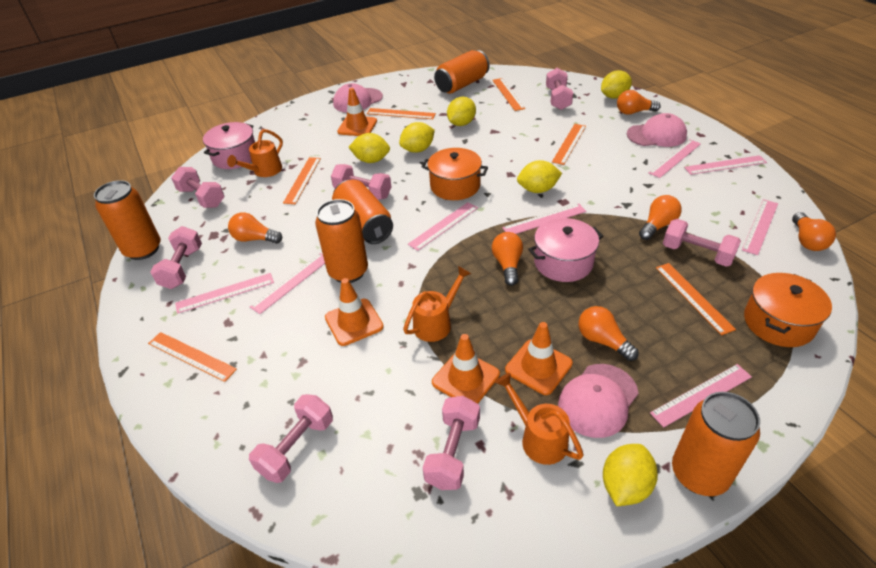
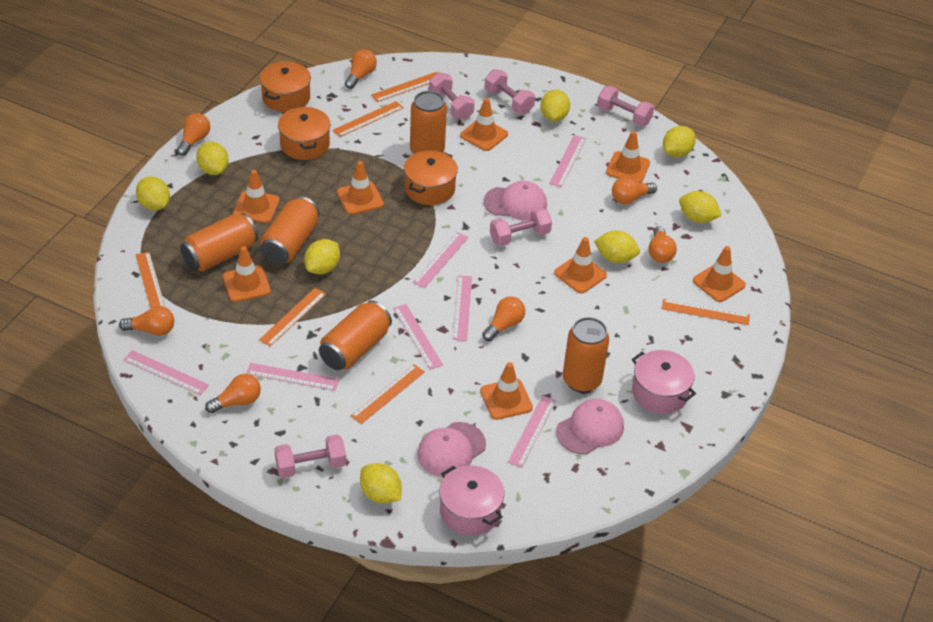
orange light bulb: 6 -> 7
orange pot: 2 -> 3
orange traffic cone: 4 -> 8
orange watering can: 3 -> 0
pink dumbbell: 7 -> 5
pink ruler: 8 -> 7
yellow lemon: 6 -> 8

